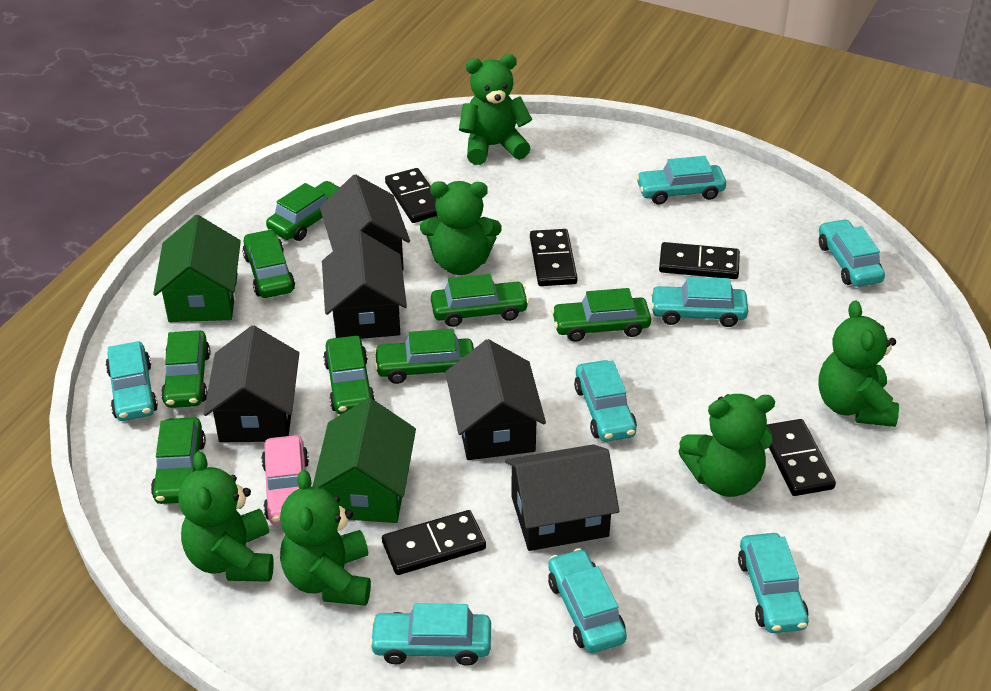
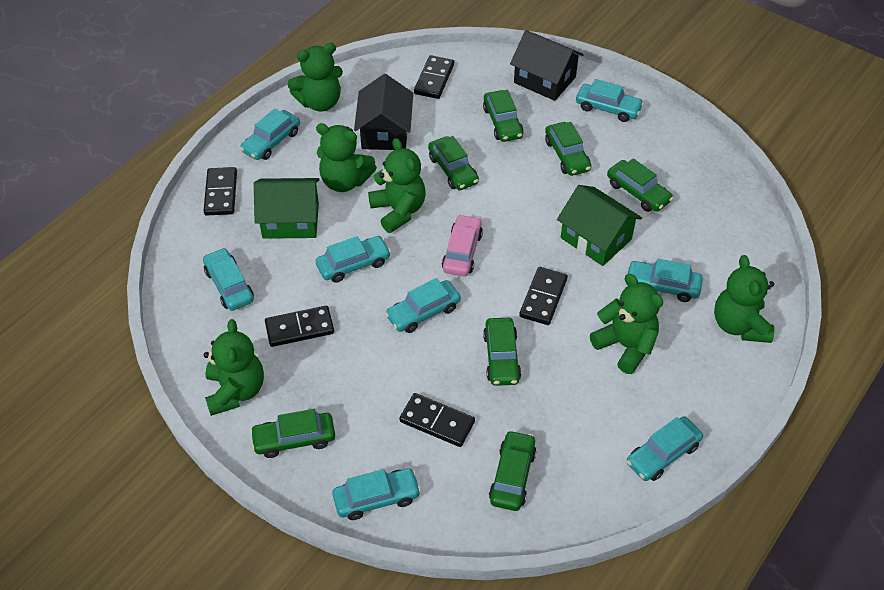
black house: 5 -> 2
green car: 8 -> 7

